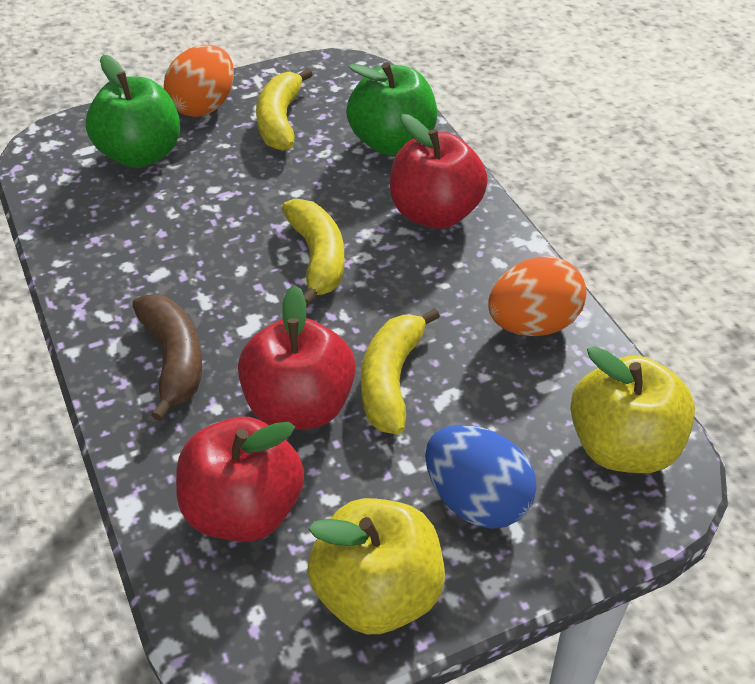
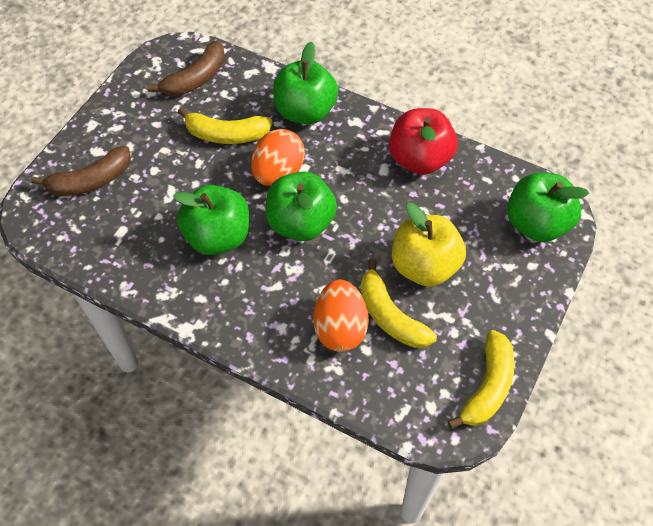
blue egg: 1 -> 0
brown banana: 1 -> 2
green apple: 2 -> 4
red apple: 3 -> 1
yellow apple: 2 -> 1

